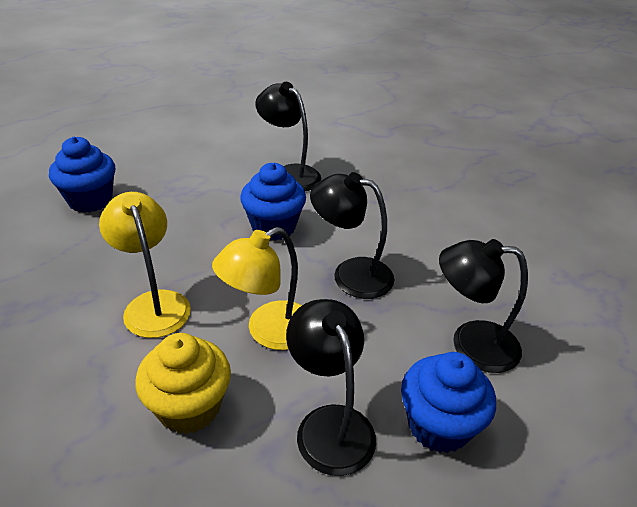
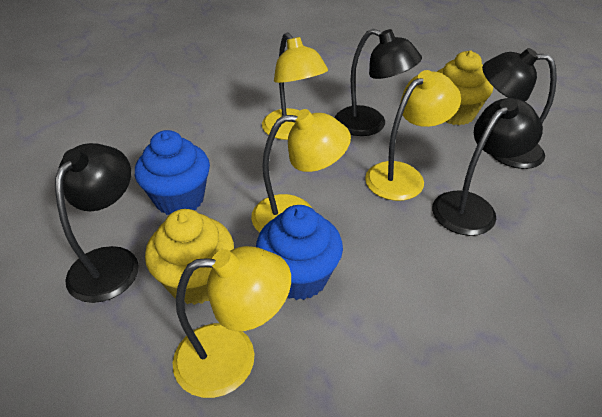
blue cupcake: 3 -> 2
yellow cupcake: 1 -> 2
yellow lamp: 2 -> 4

